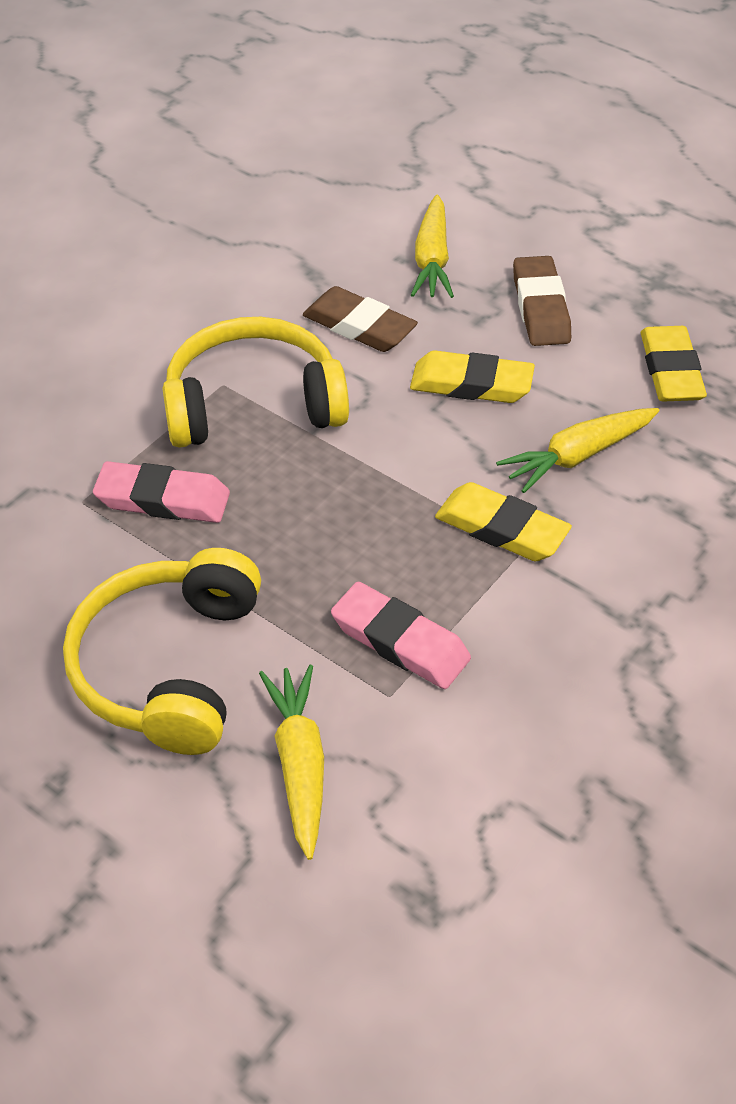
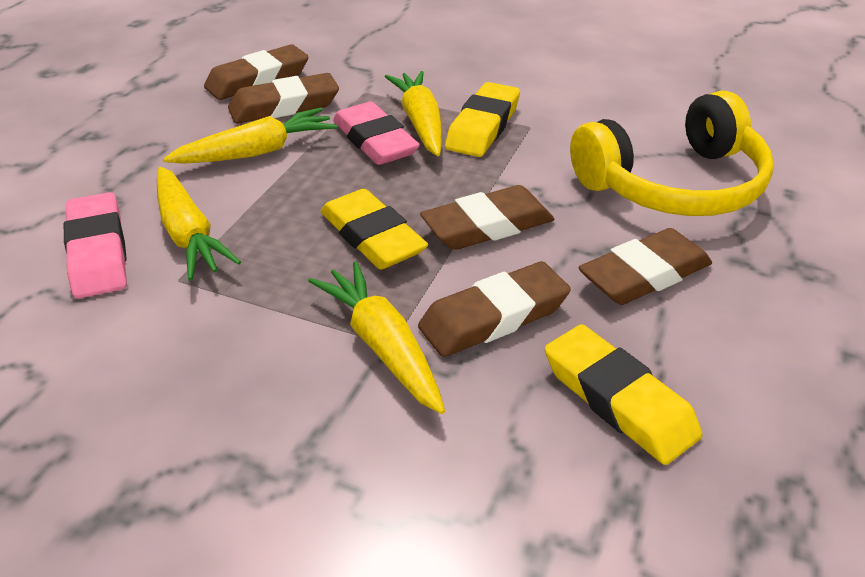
brown eraser: 2 -> 5
yellow carrot: 3 -> 4
yellow headphones: 2 -> 1

